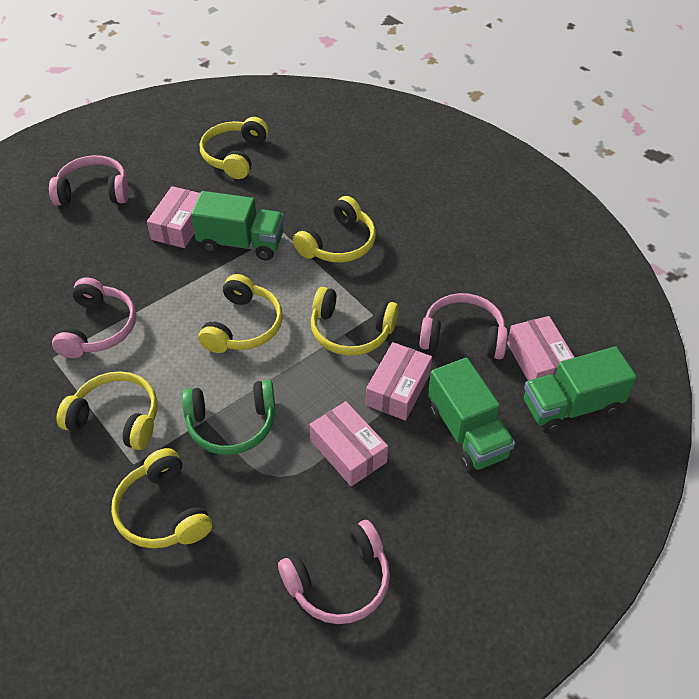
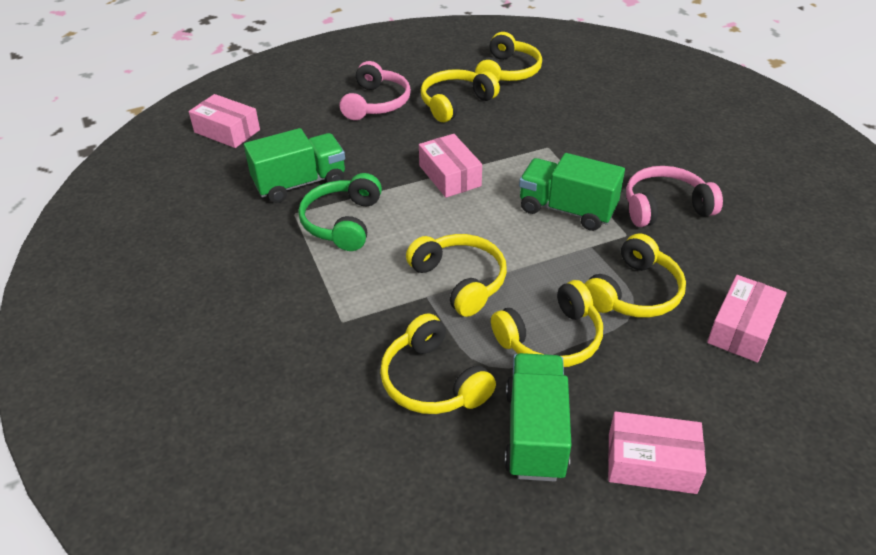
pink headphones: 4 -> 2

